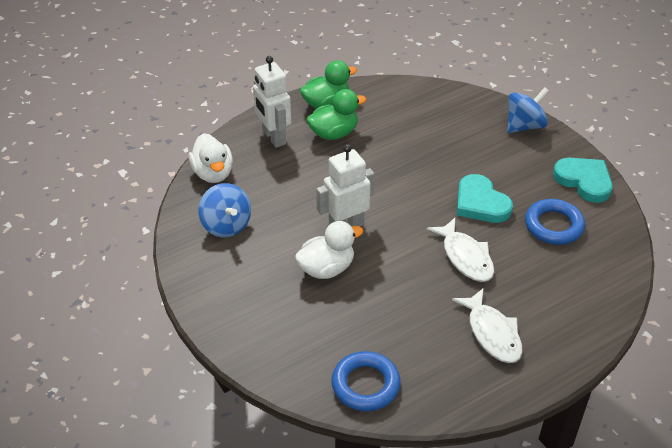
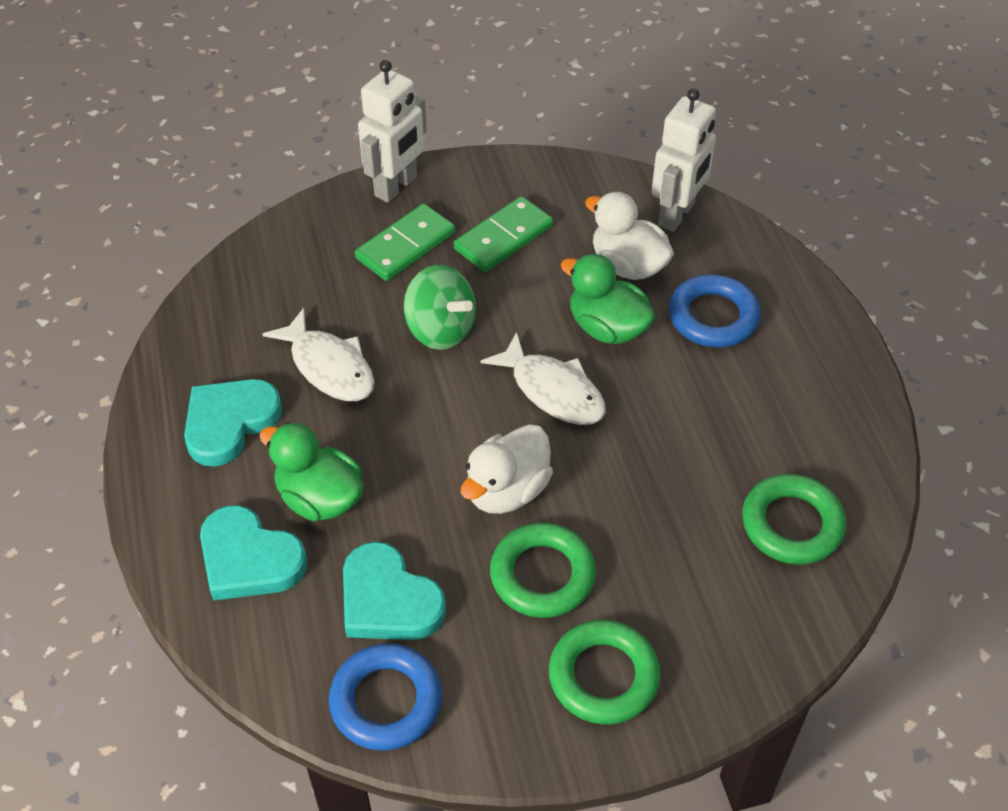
blue spinning top: 2 -> 0
green domino: 0 -> 2
green ring: 0 -> 3
green spinning top: 0 -> 1
turquoise heart: 2 -> 3

